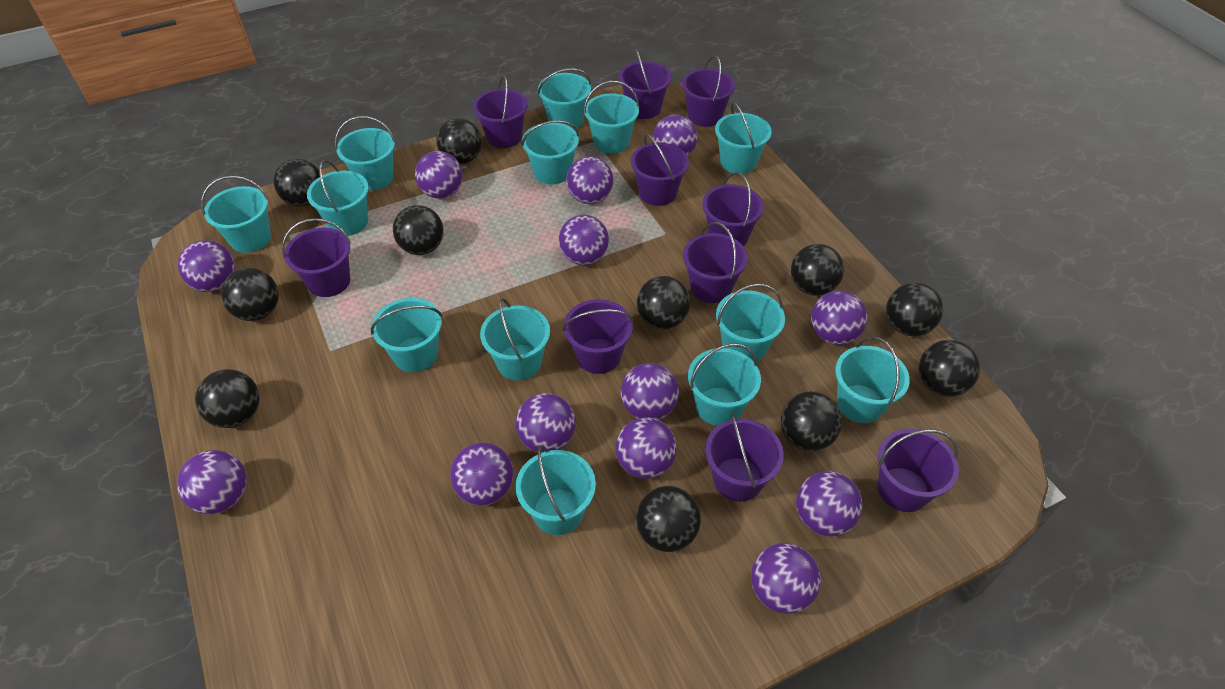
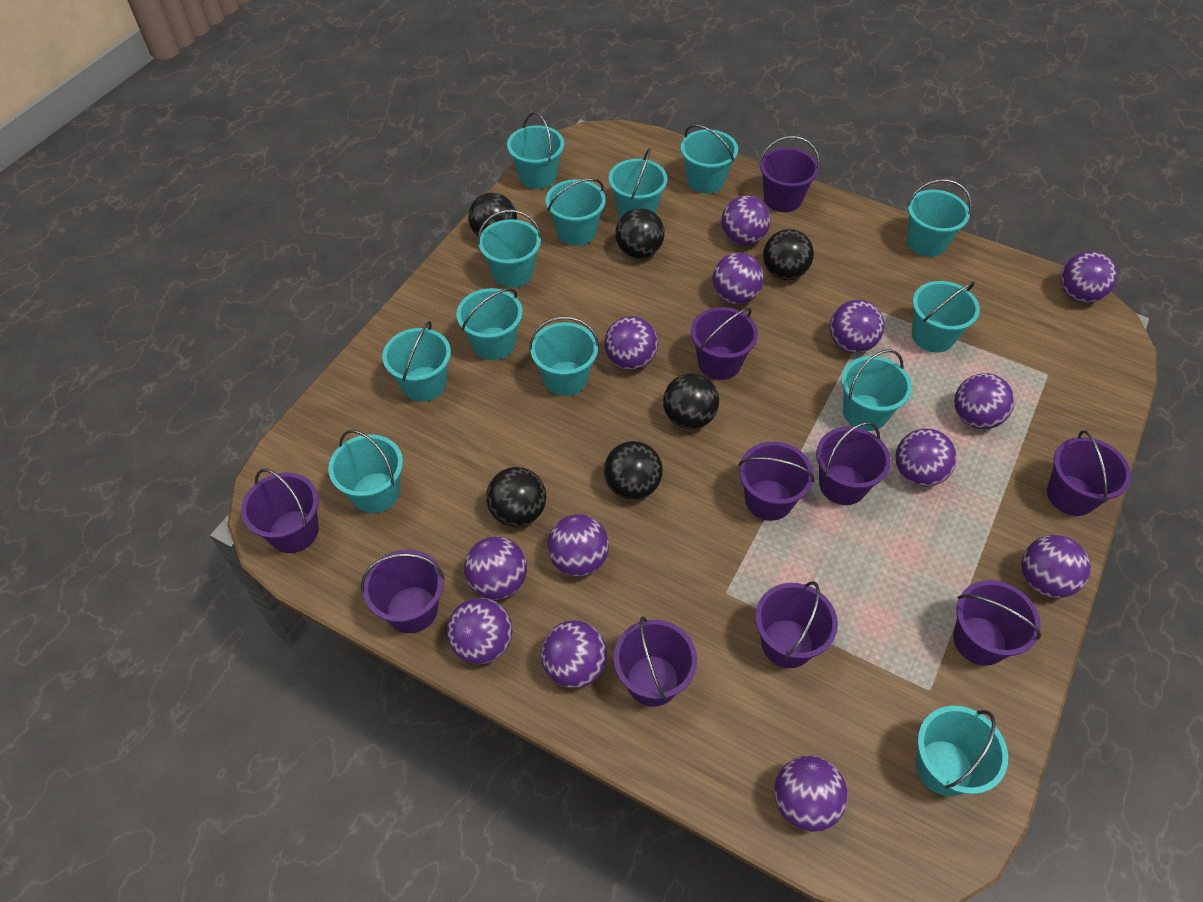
black ball: 11 -> 6

